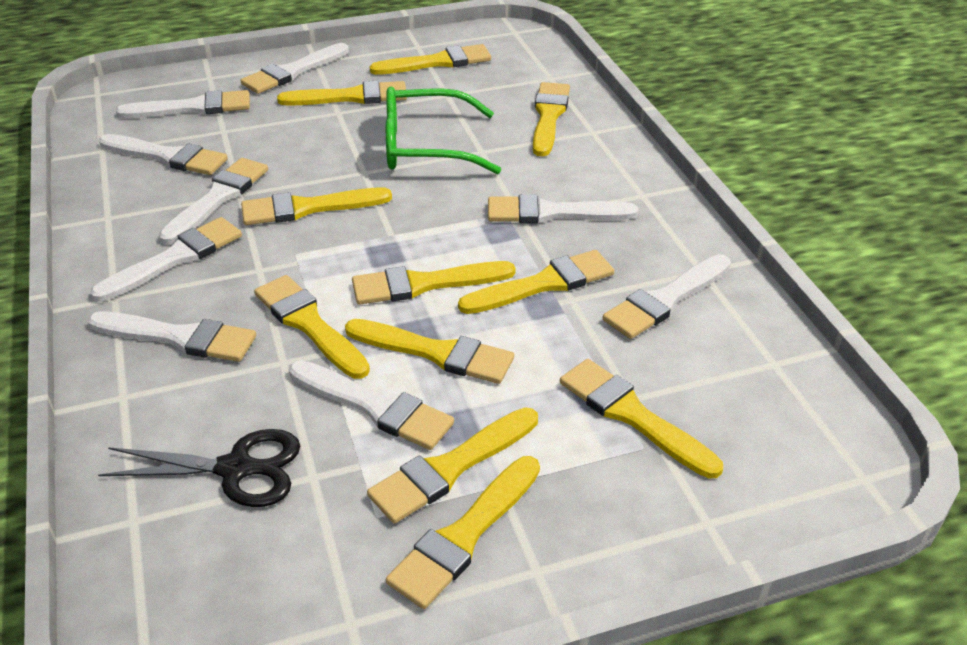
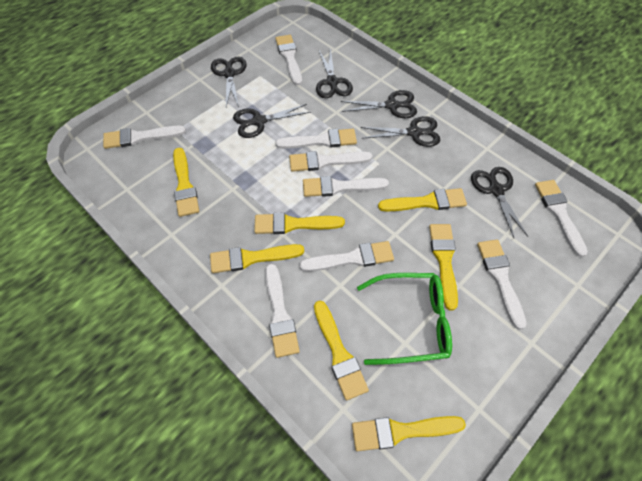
black scissors: 1 -> 6
yellow brush: 11 -> 7

